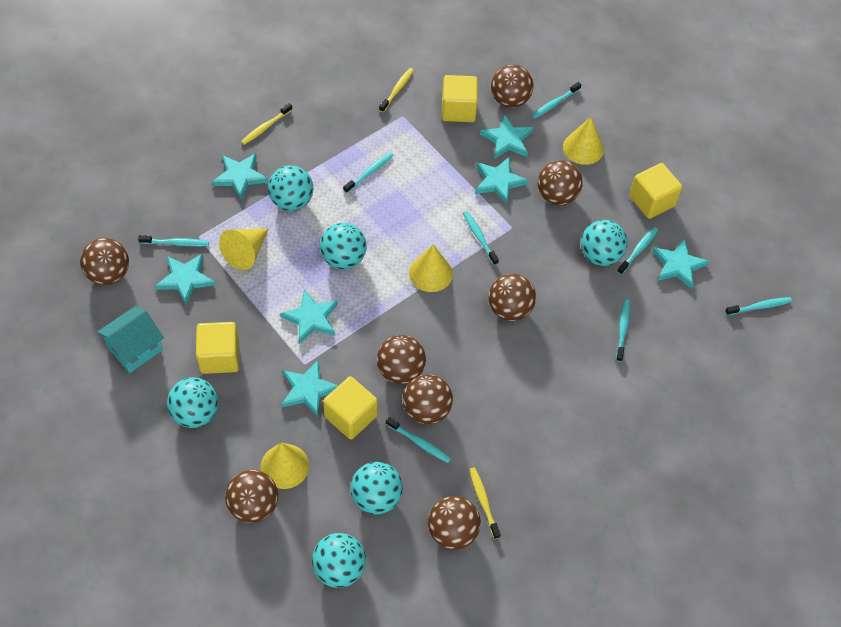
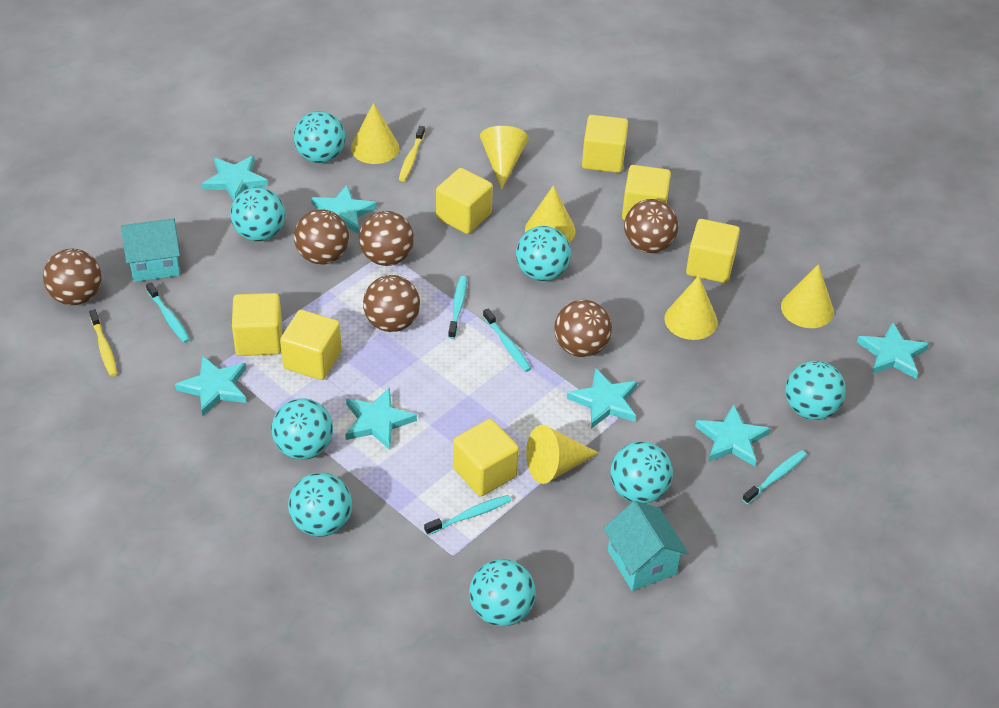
brown ball: 8 -> 6
turquoise ball: 6 -> 8
turquoise house: 1 -> 2
turquoise toothbrush: 8 -> 5
yellow cone: 4 -> 6
yellow cube: 4 -> 7
yellow toothbrush: 3 -> 2

